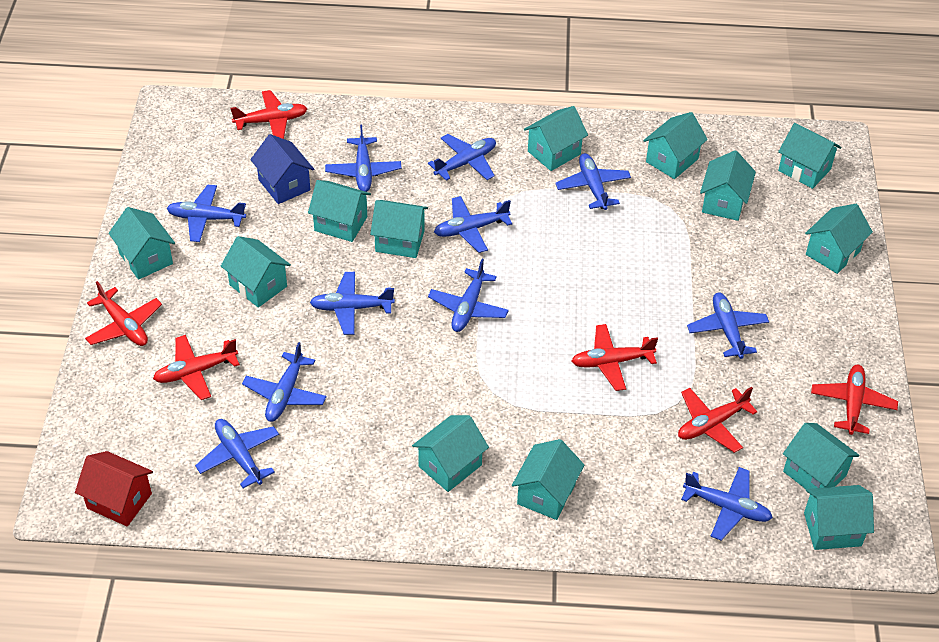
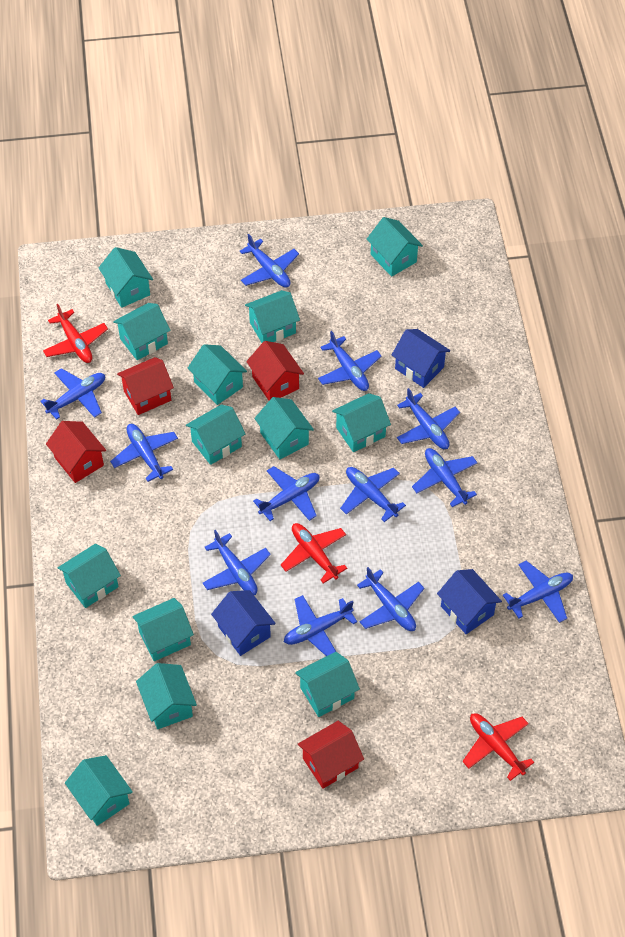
blue house: 1 -> 3
blue plane: 11 -> 12
red house: 1 -> 4
red plane: 6 -> 3

